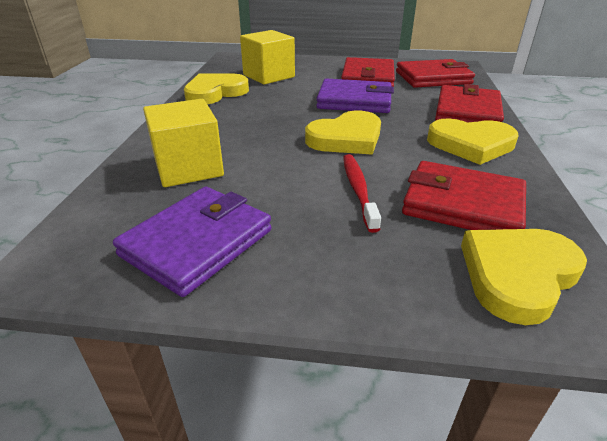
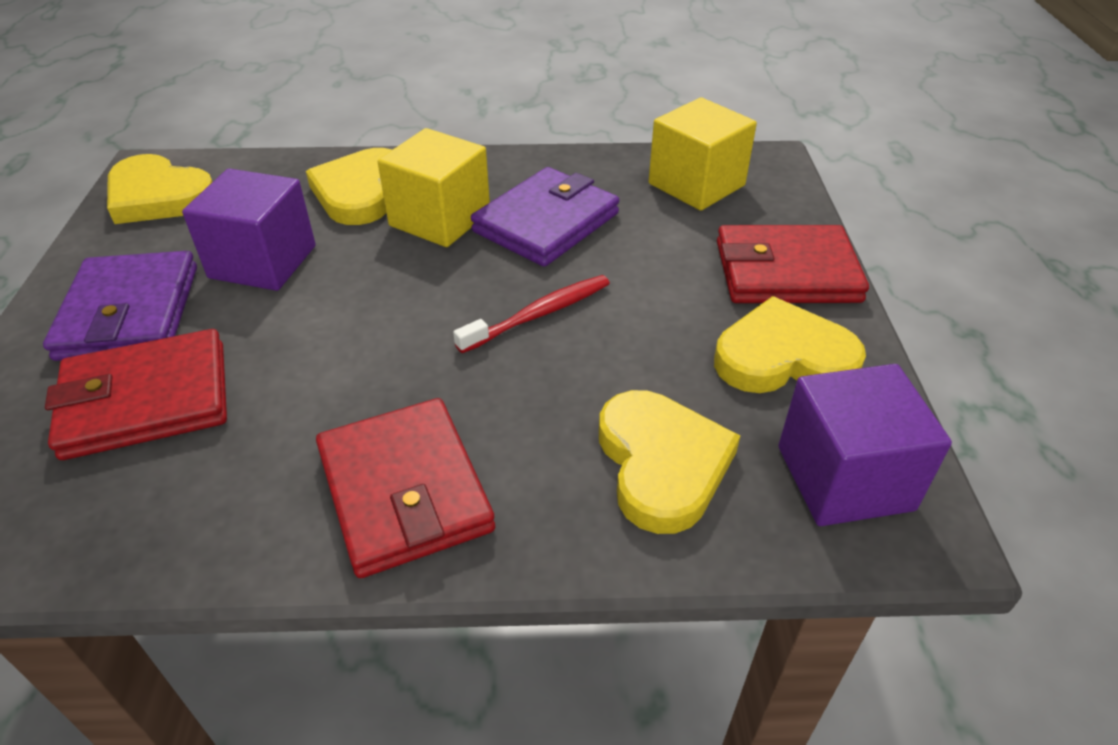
purple cube: 0 -> 2
red wallet: 4 -> 3

